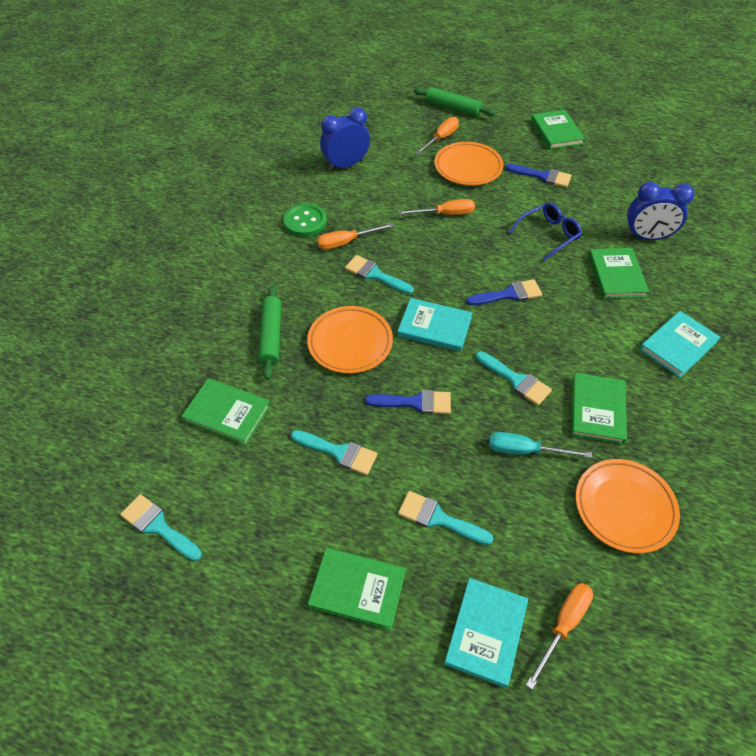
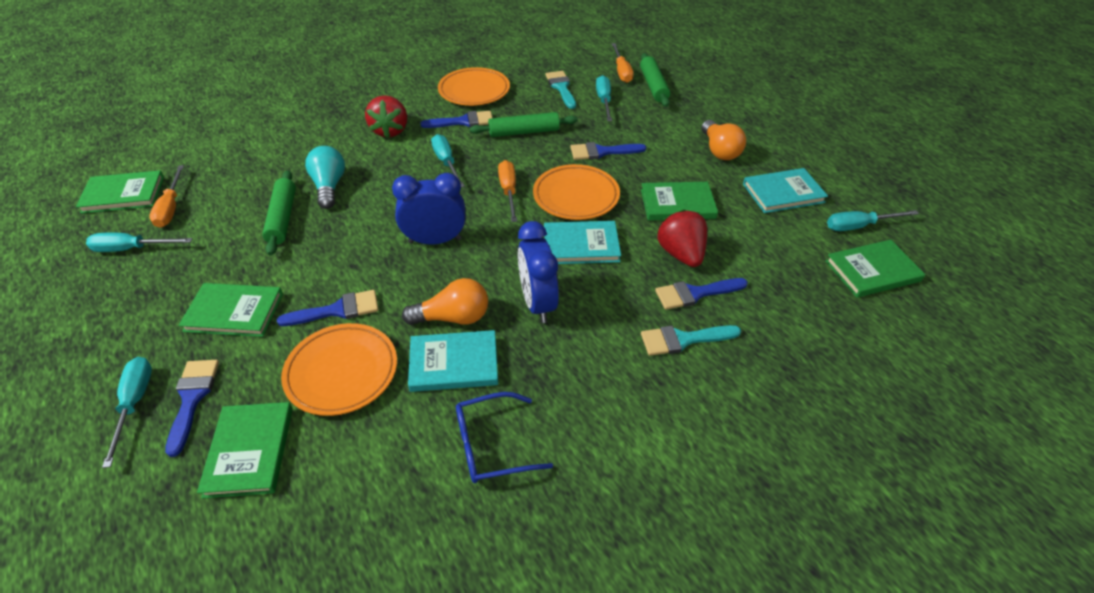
blue brush: 3 -> 5
green button: 1 -> 0
green rolling pin: 2 -> 3
orange light bulb: 0 -> 2
orange screwdriver: 4 -> 3
red strawberry: 0 -> 2
turquoise brush: 5 -> 2
turquoise light bulb: 0 -> 1
turquoise screwdriver: 1 -> 5

